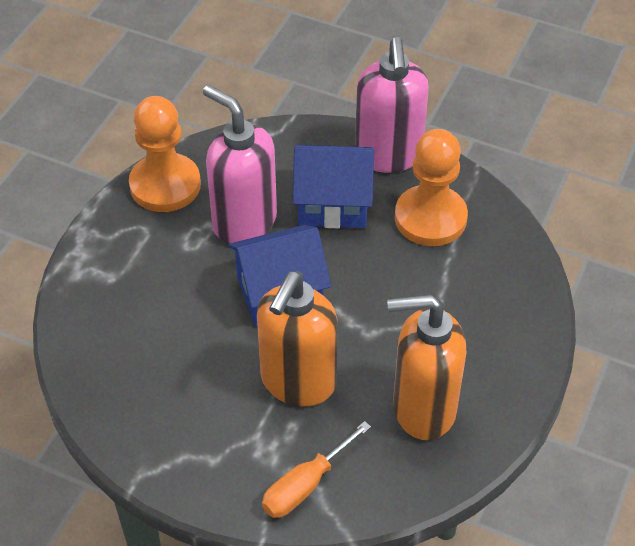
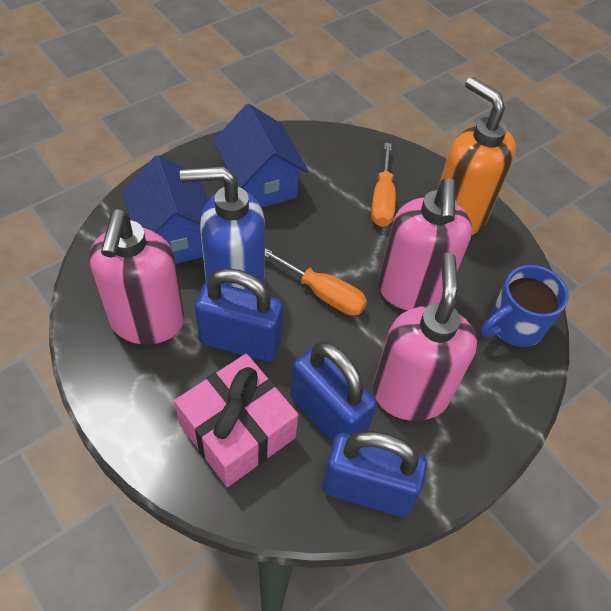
blue mug: 0 -> 1
blue padlock: 0 -> 3
blue soap dispenser: 0 -> 1
orange pawn: 2 -> 0
orange screwdriver: 1 -> 2
orange soap dispenser: 2 -> 1
pink gift: 0 -> 1
pink soap dispenser: 2 -> 3

